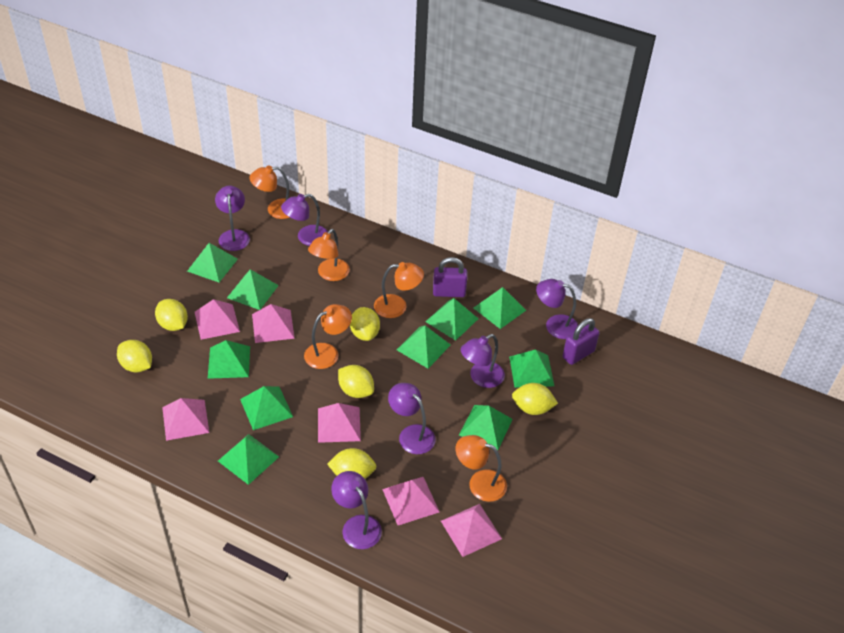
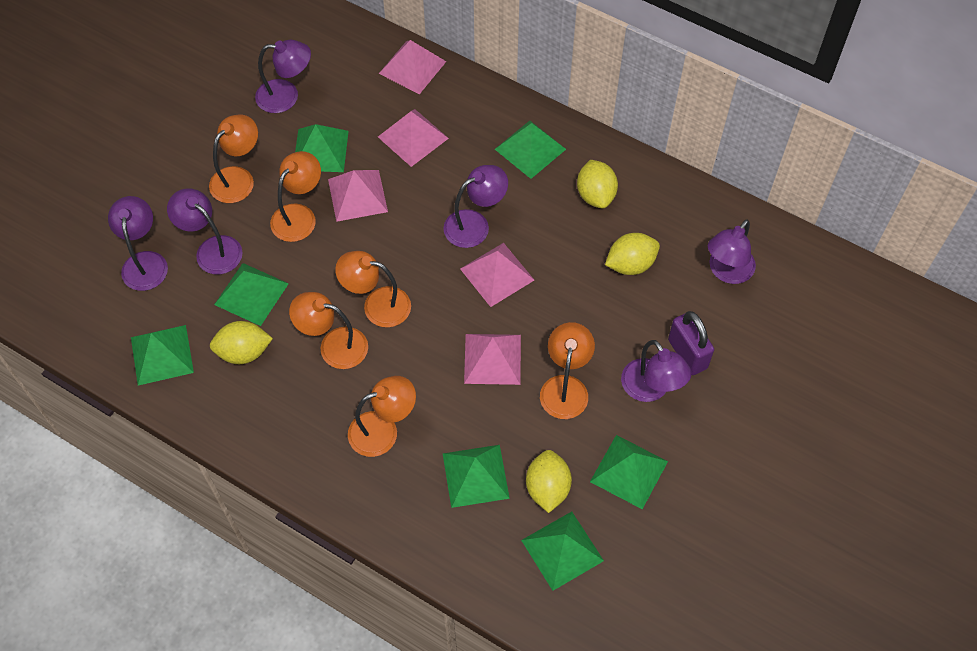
green pyramid: 10 -> 7
orange lamp: 5 -> 6
pink pyramid: 6 -> 5
purple padlock: 2 -> 1
yellow lemon: 6 -> 4

